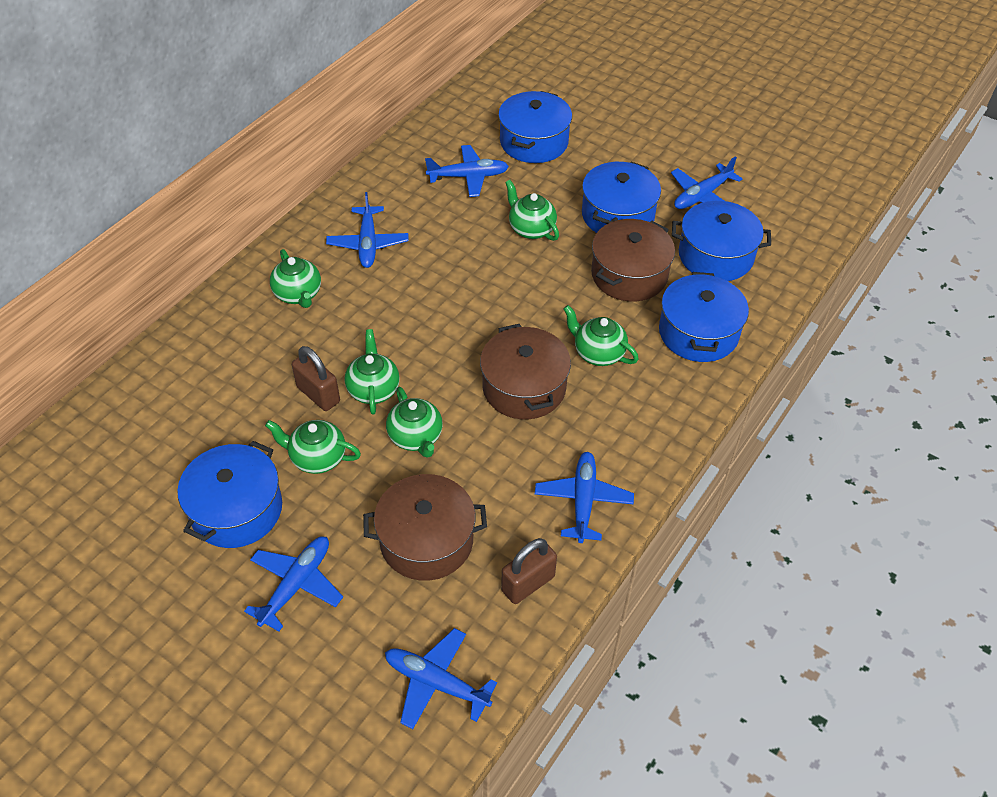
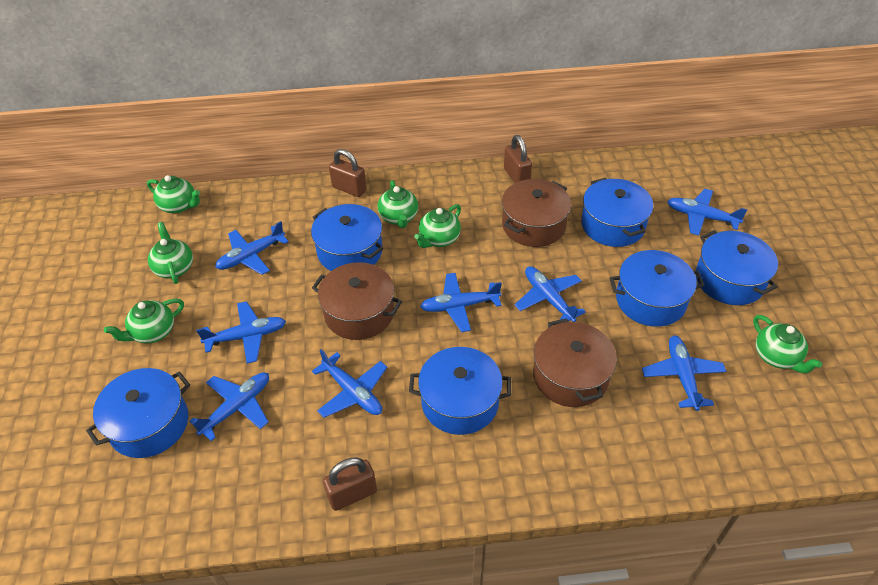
blue plane: 6 -> 8
blue pot: 5 -> 6
brown padlock: 2 -> 3

